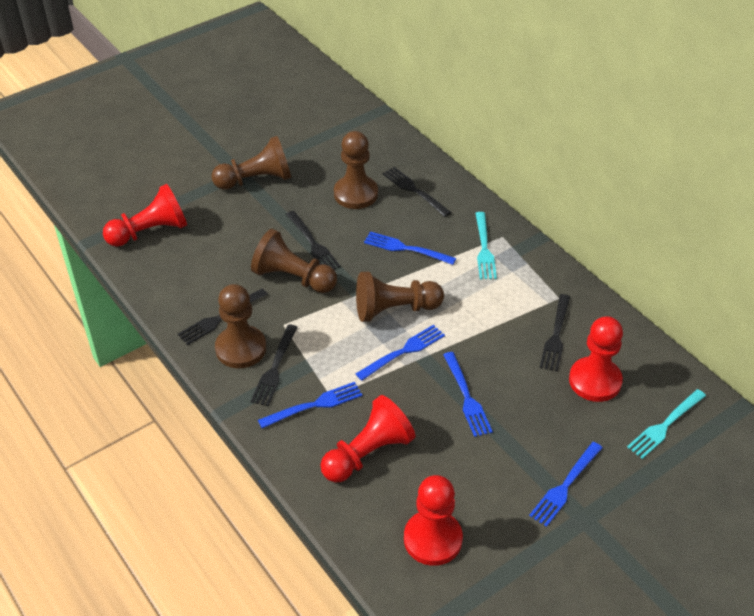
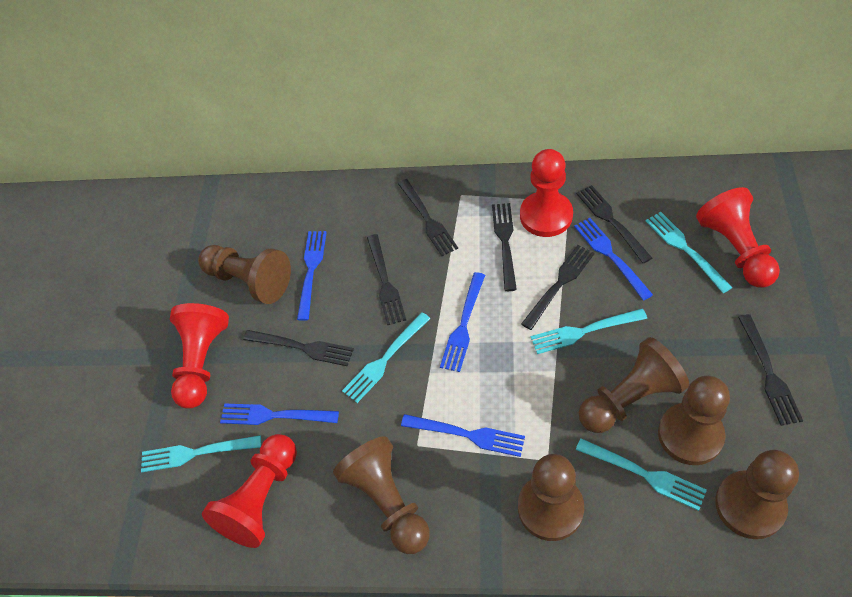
black fork: 5 -> 7
brown pawn: 5 -> 6
turquoise fork: 2 -> 5

